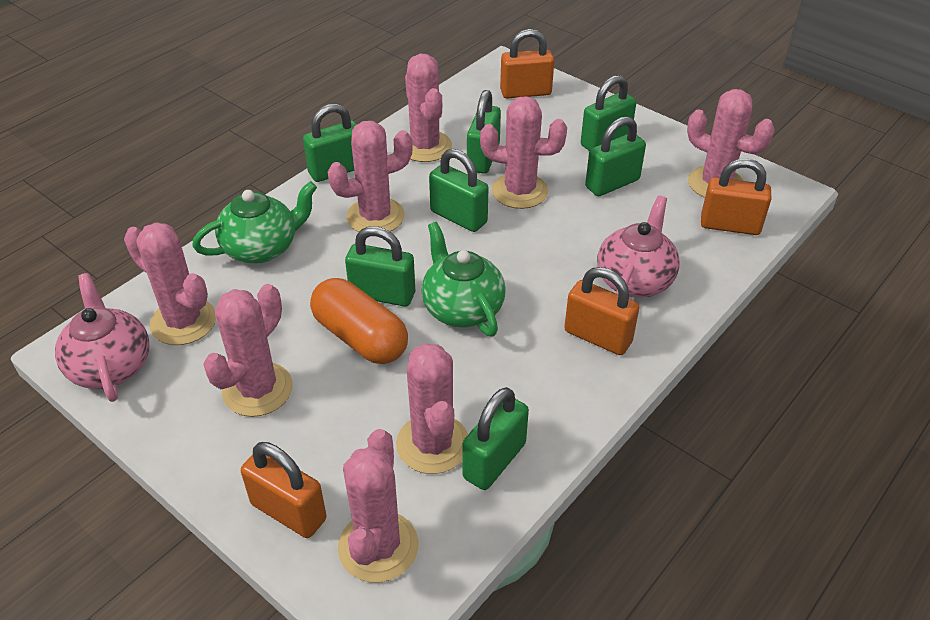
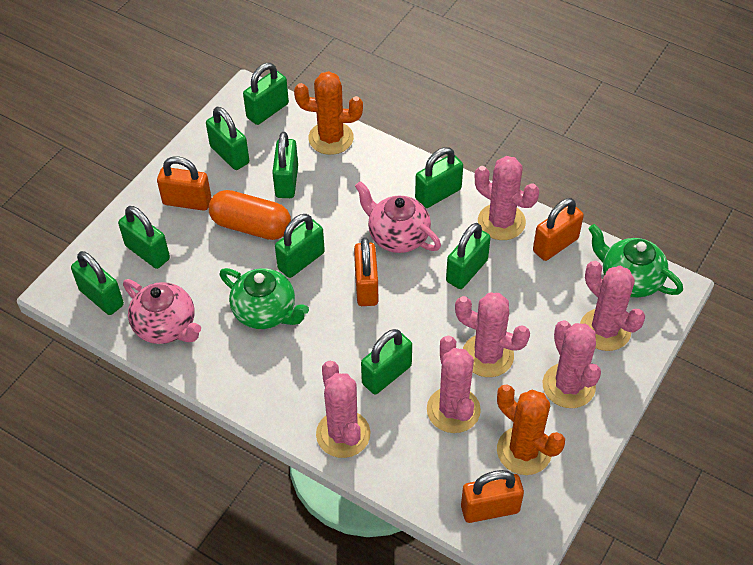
green padlock: 7 -> 9
orange cactus: 0 -> 2
pink cactus: 8 -> 6

